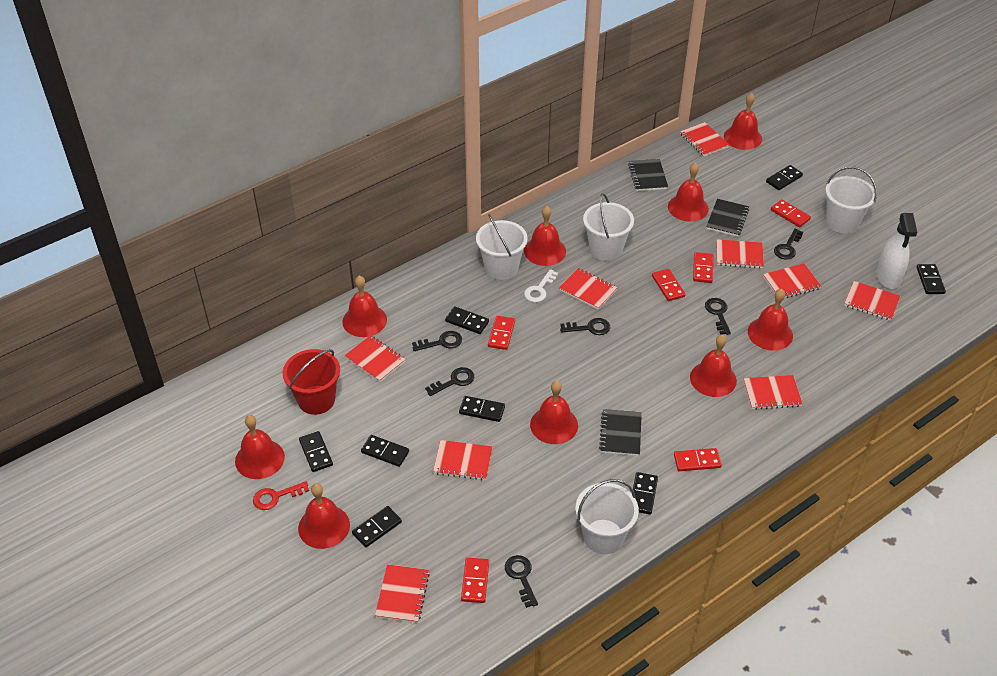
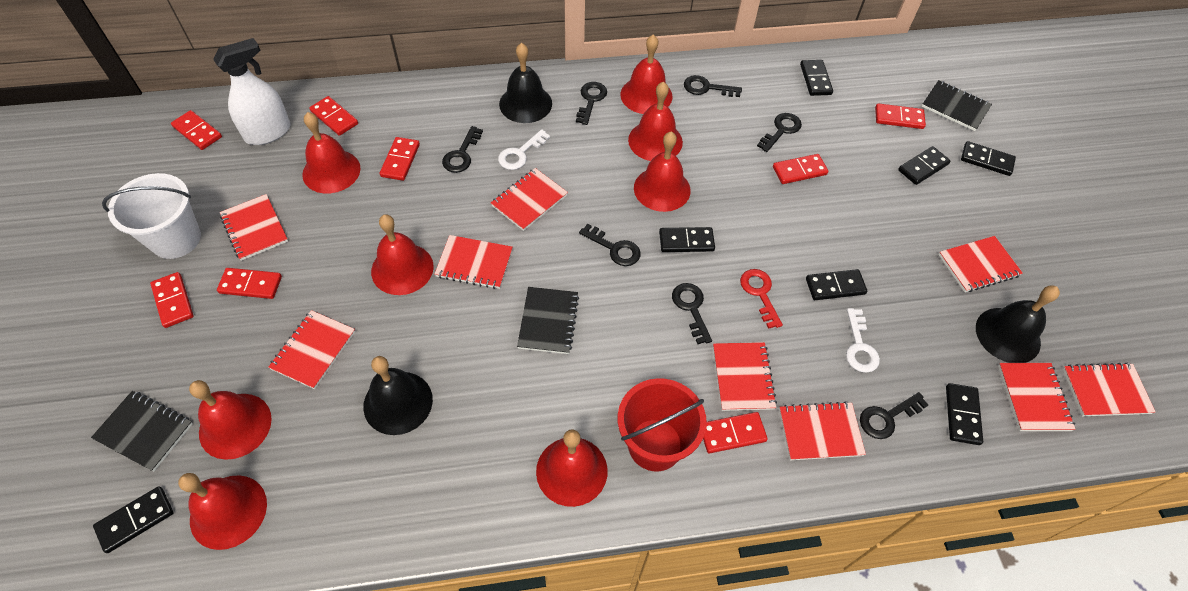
black bell: 0 -> 3
black domino: 8 -> 7
black key: 6 -> 7
red bell: 9 -> 8
red domino: 6 -> 8
white bucket: 4 -> 1
white key: 1 -> 2

